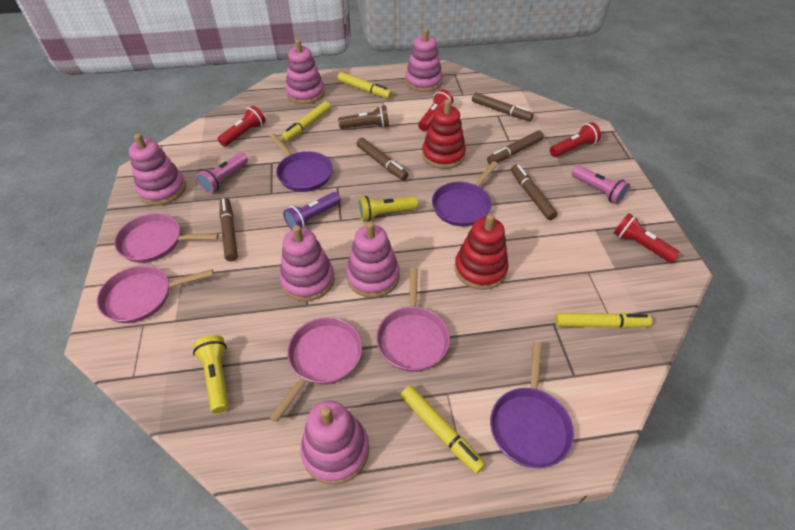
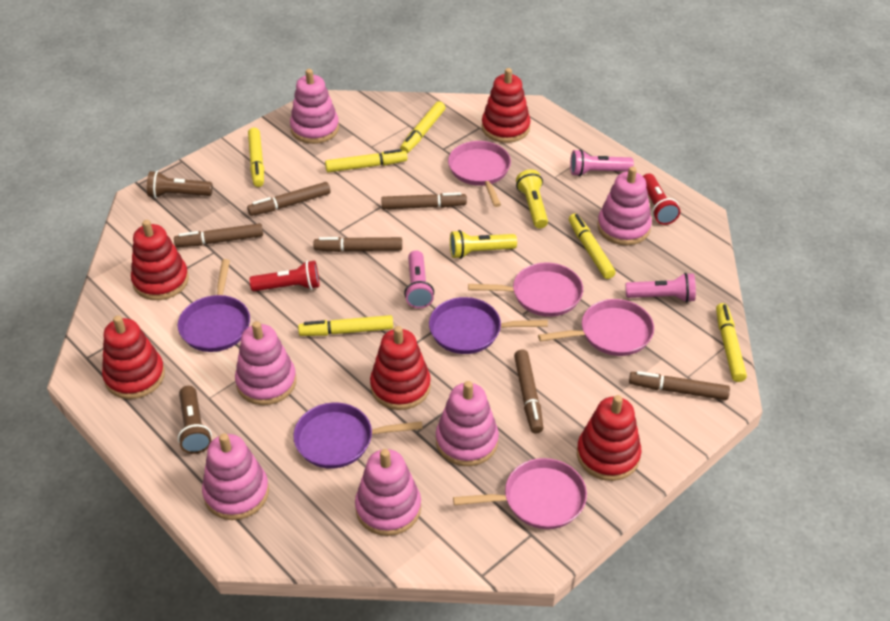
brown flashlight: 1 -> 2
brown marker: 5 -> 6
pink flashlight: 2 -> 3
purple flashlight: 1 -> 0
red flashlight: 4 -> 2
red stacking toy: 2 -> 5
yellow marker: 4 -> 6

